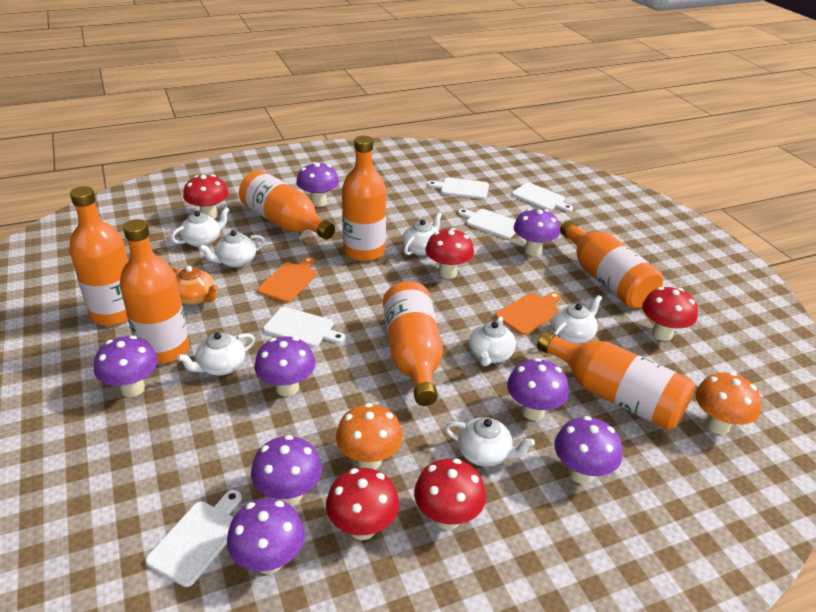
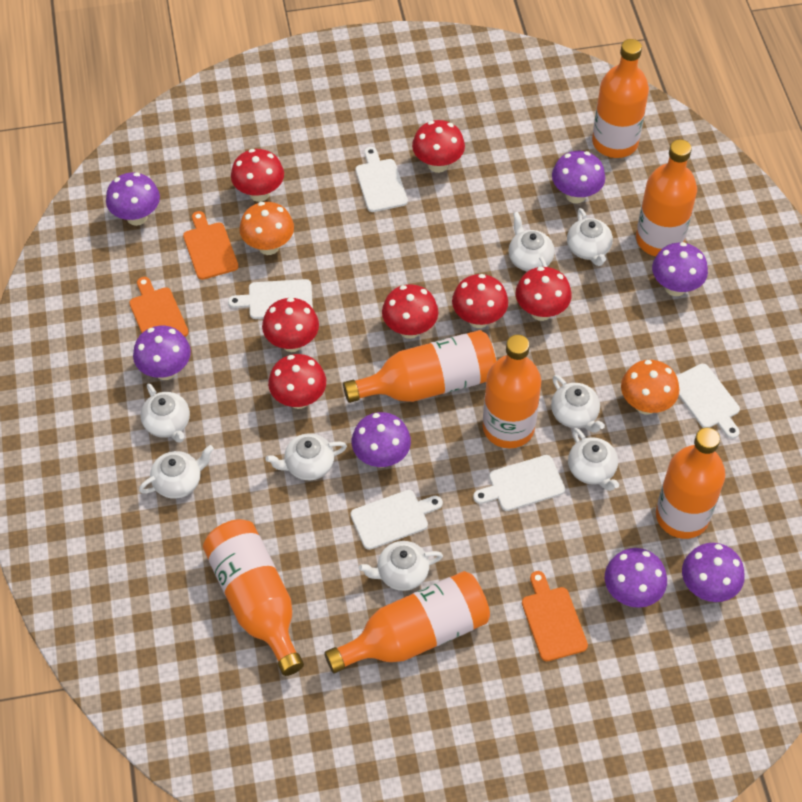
orange cutting board: 2 -> 3
orange teapot: 1 -> 0
purple mushroom: 8 -> 7
red mushroom: 5 -> 7
white teapot: 7 -> 8

